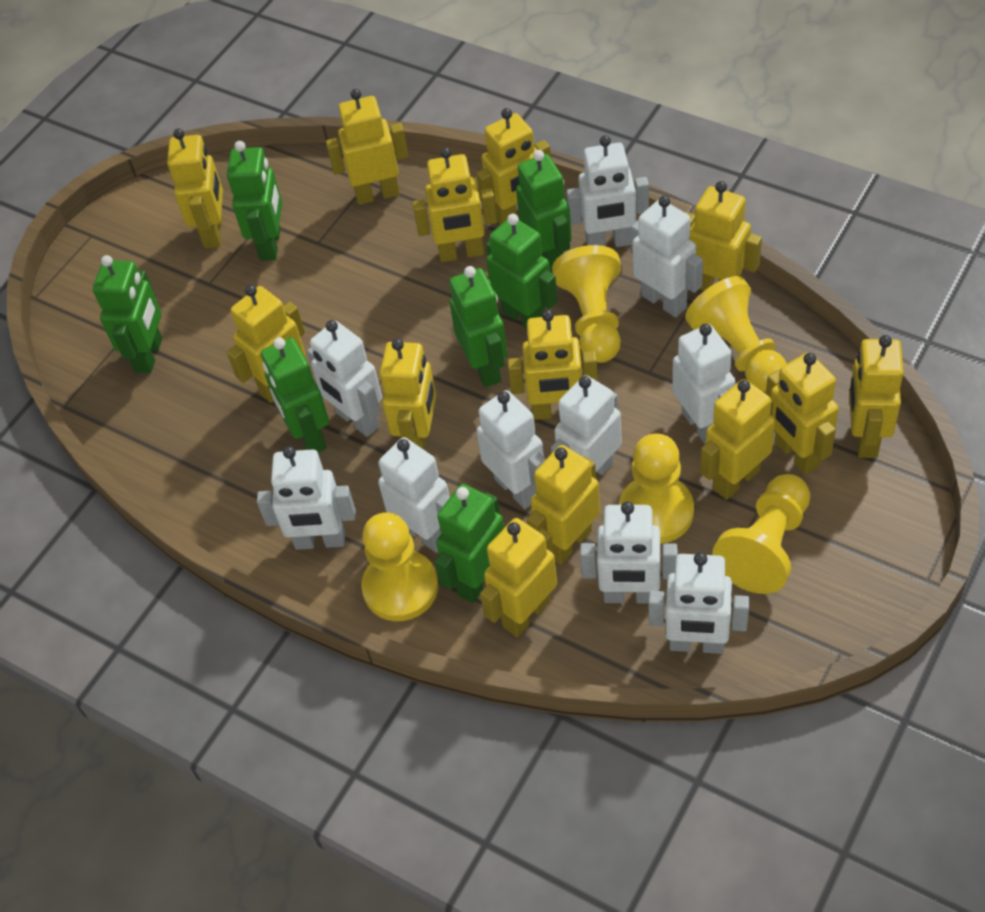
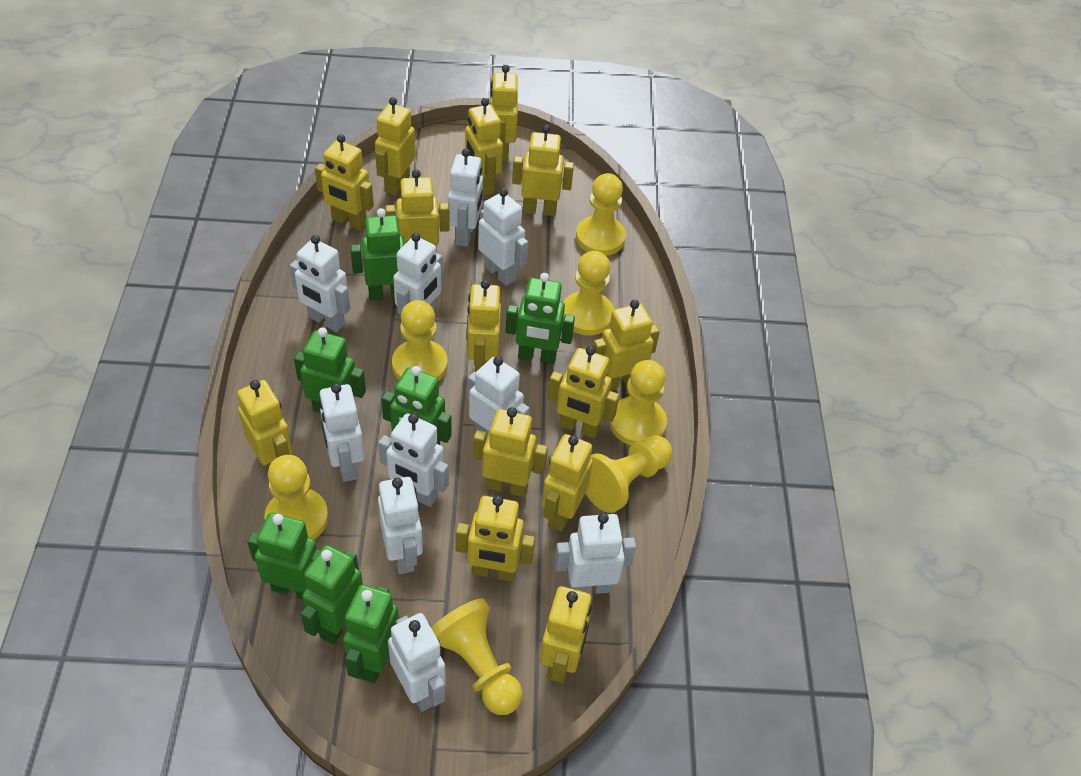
yellow pawn: 5 -> 7
yellow robot: 13 -> 14

